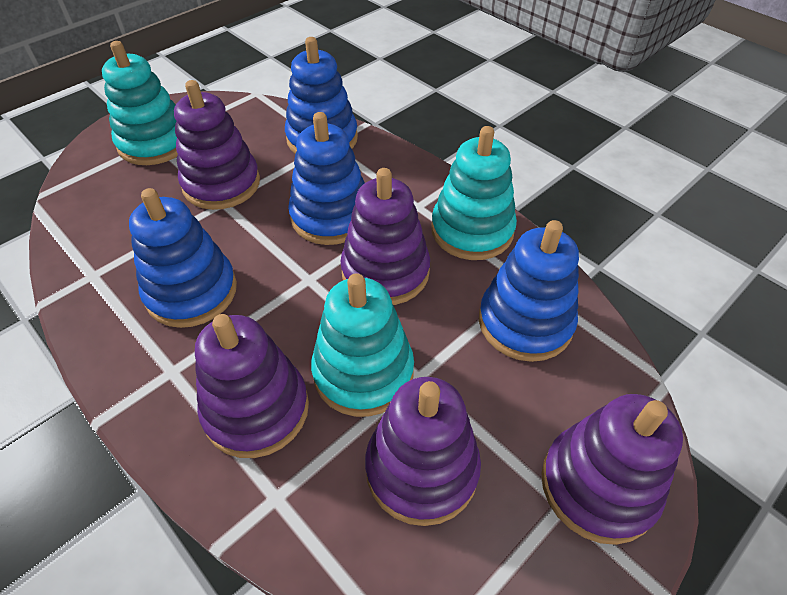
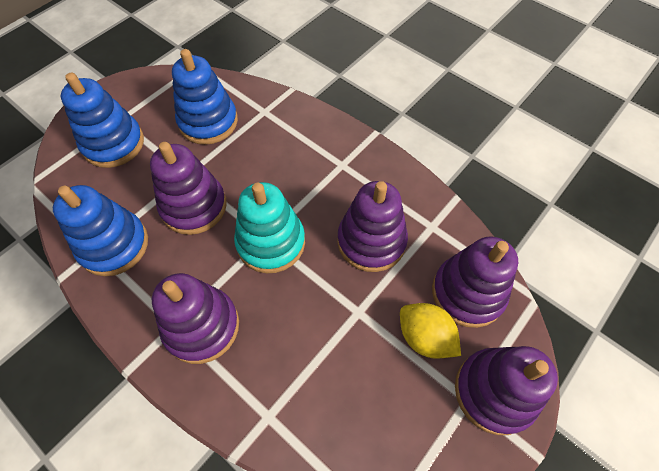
blue stacking toy: 4 -> 3
turquoise stacking toy: 3 -> 1
yellow lemon: 0 -> 1

